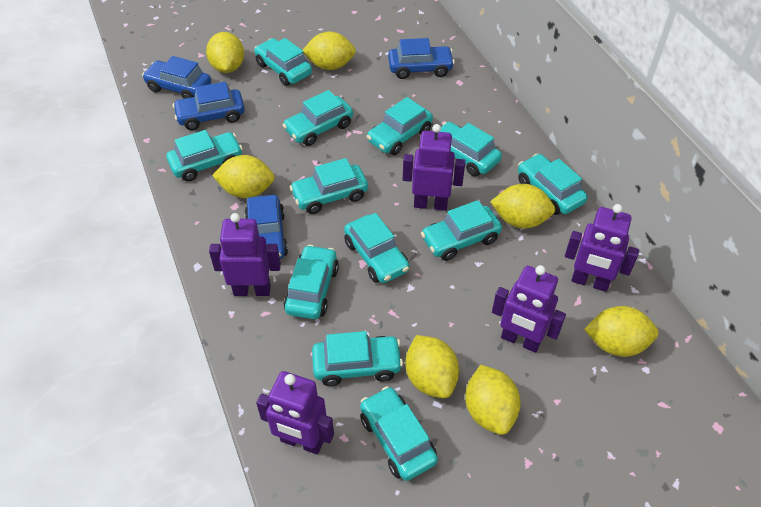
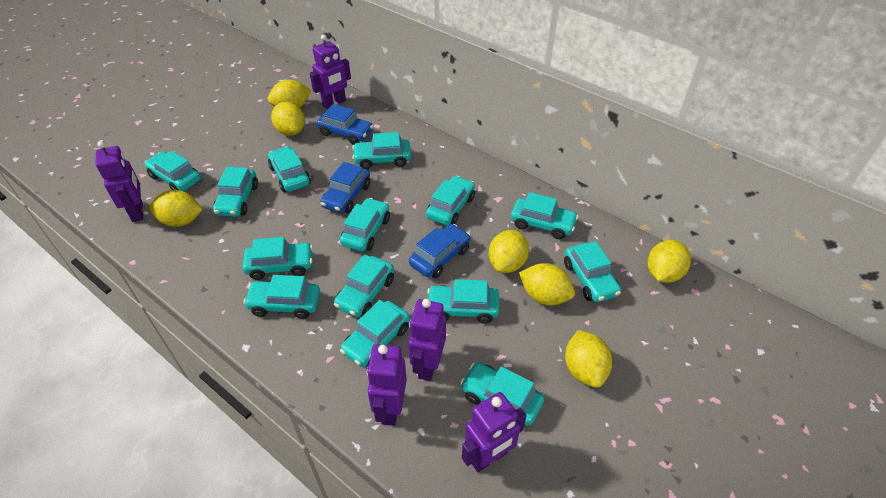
blue car: 4 -> 3
turquoise car: 12 -> 14

